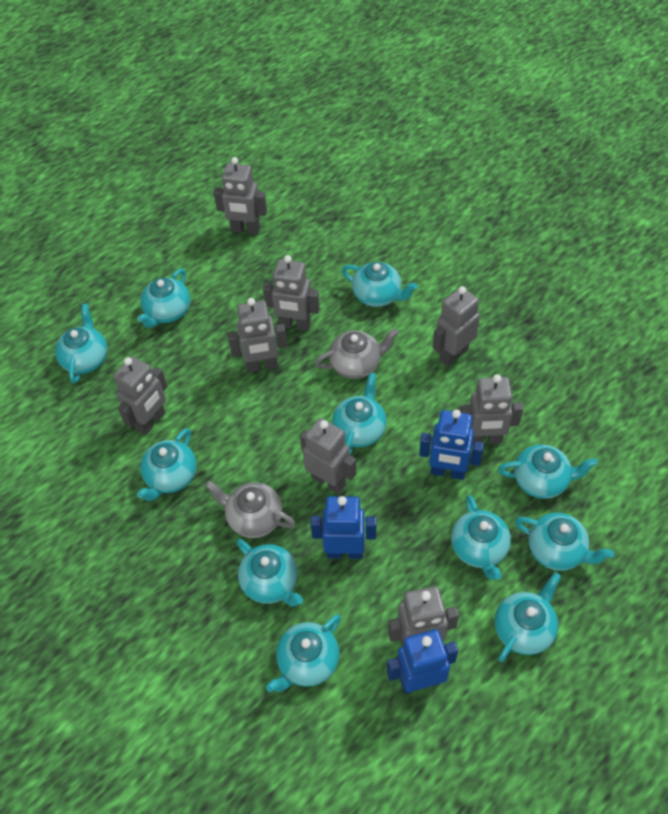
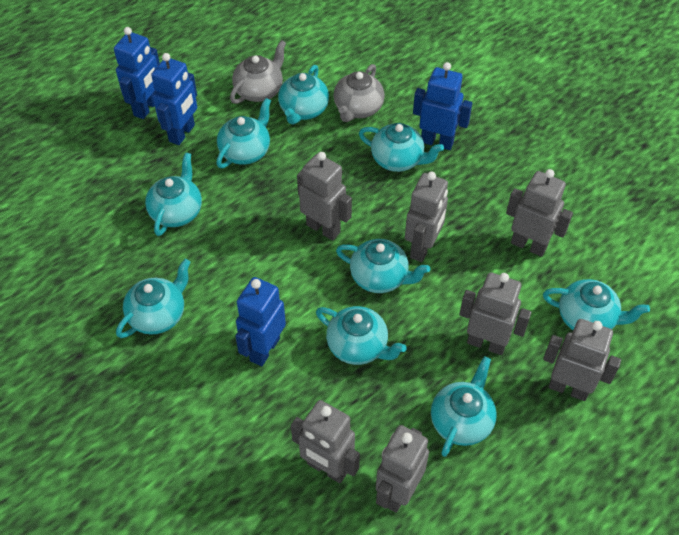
blue robot: 3 -> 4
grey robot: 8 -> 7
turquoise teapot: 11 -> 9

